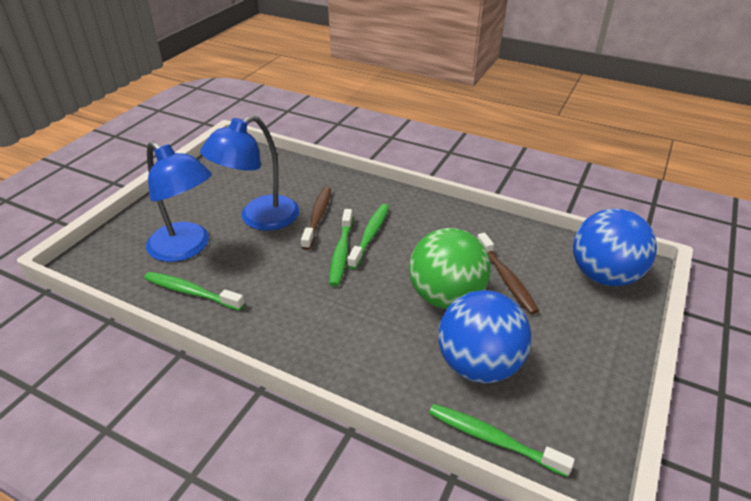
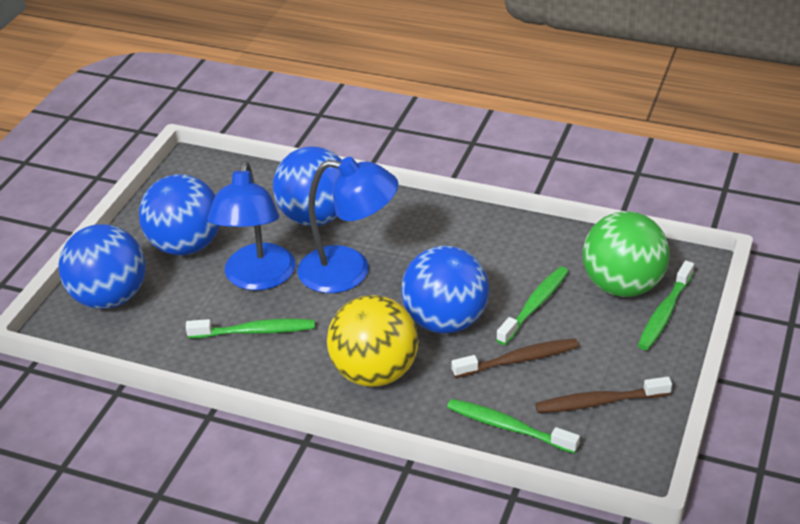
blue ball: 2 -> 4
yellow ball: 0 -> 1

